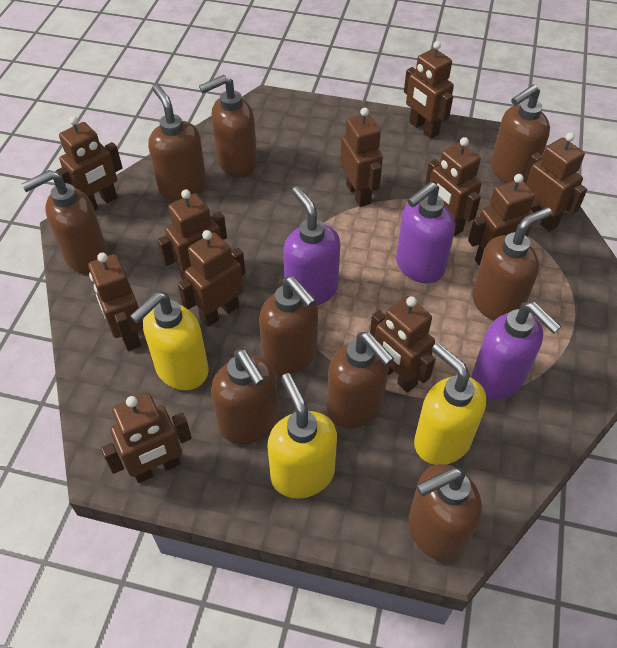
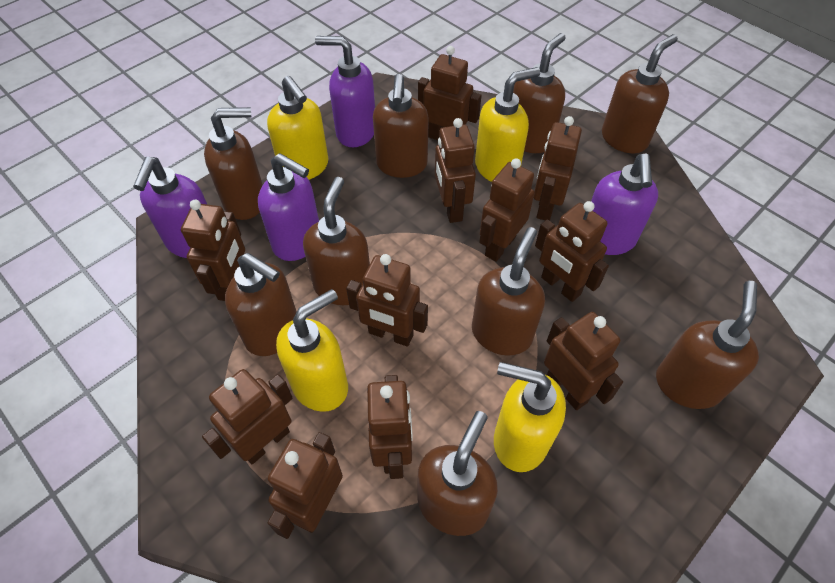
purple soap dispenser: 3 -> 4
yellow soap dispenser: 3 -> 4

